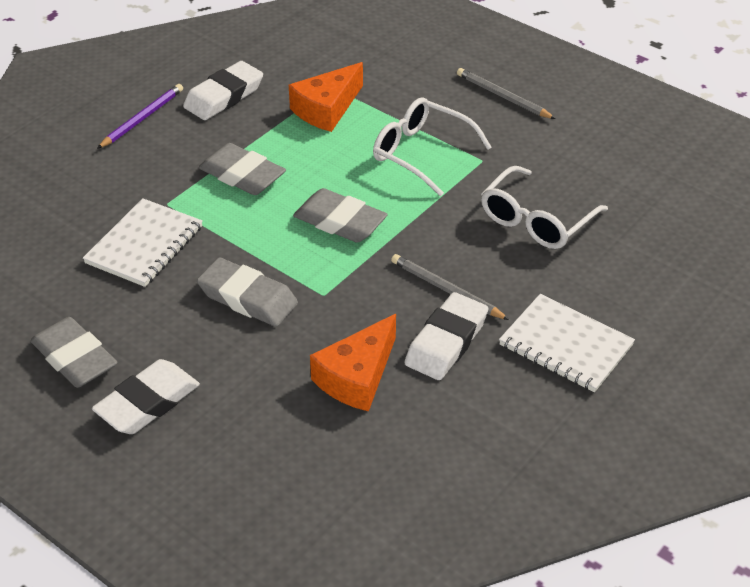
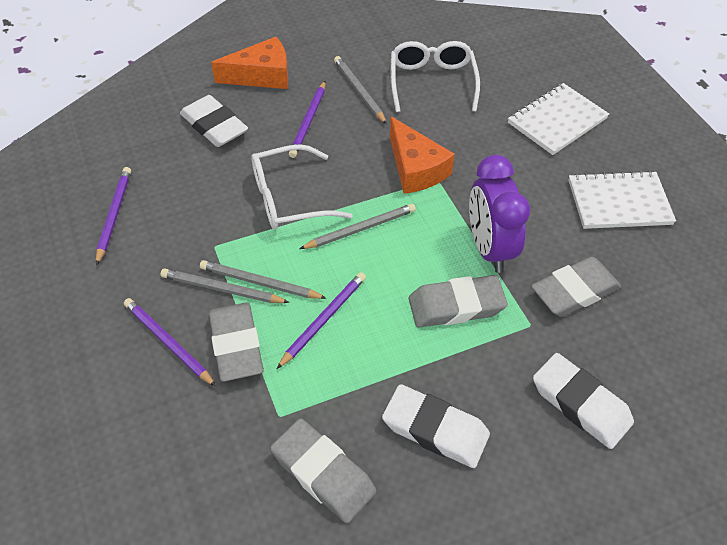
grey pencil: 2 -> 4
purple clock: 0 -> 1
purple pencil: 1 -> 4

